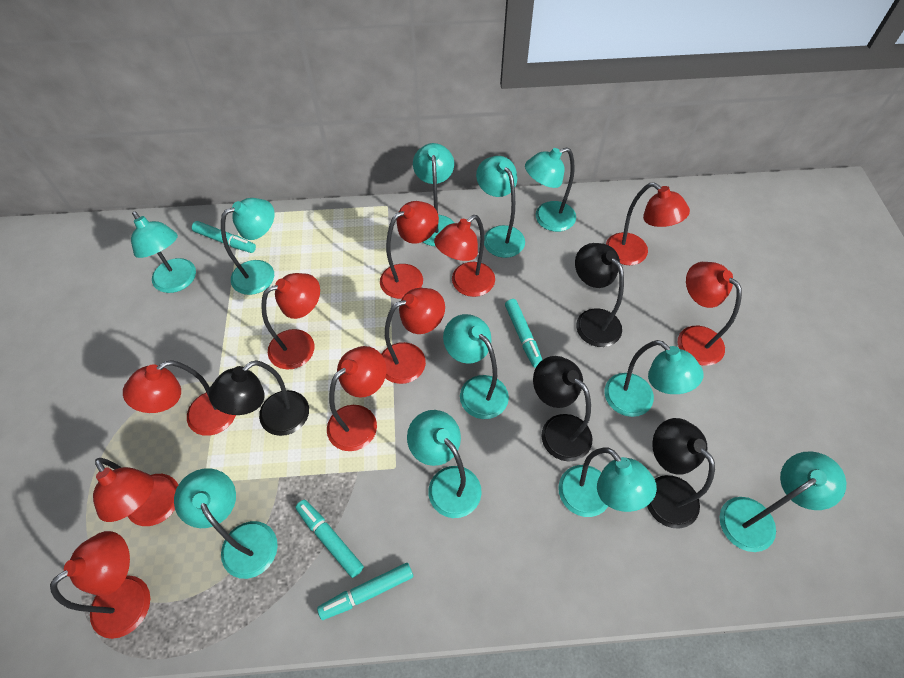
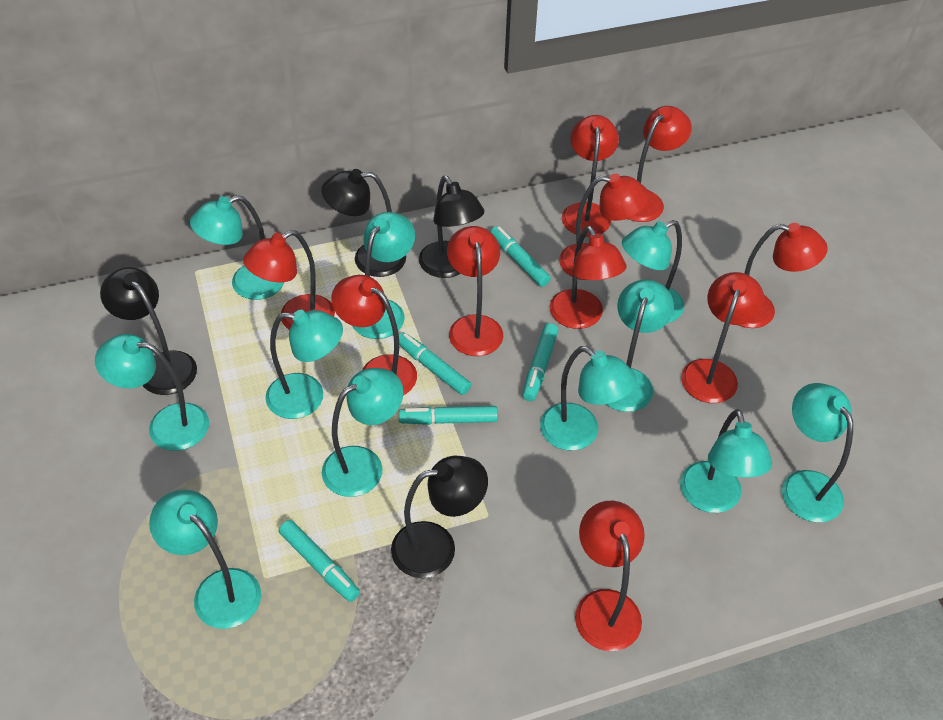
turquoise marker: 4 -> 5

